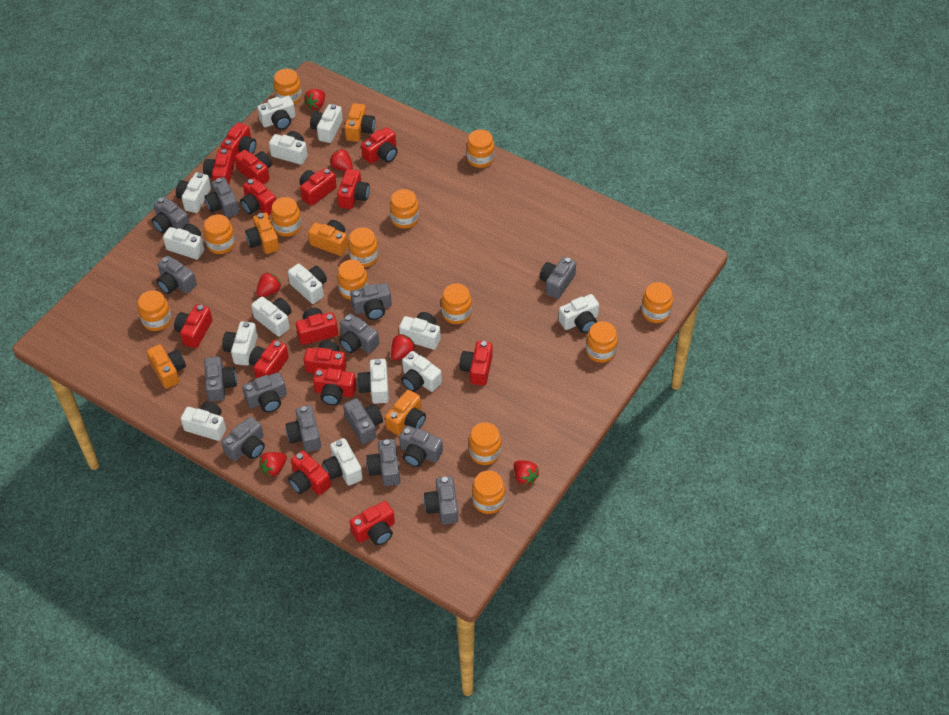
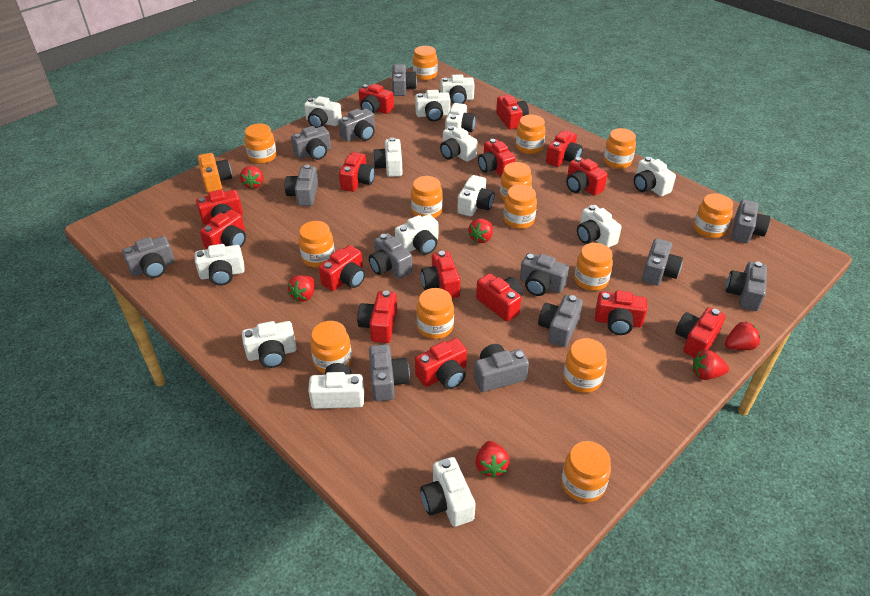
grey camera: 14 -> 13
orange camera: 5 -> 1
orange jar: 13 -> 14

